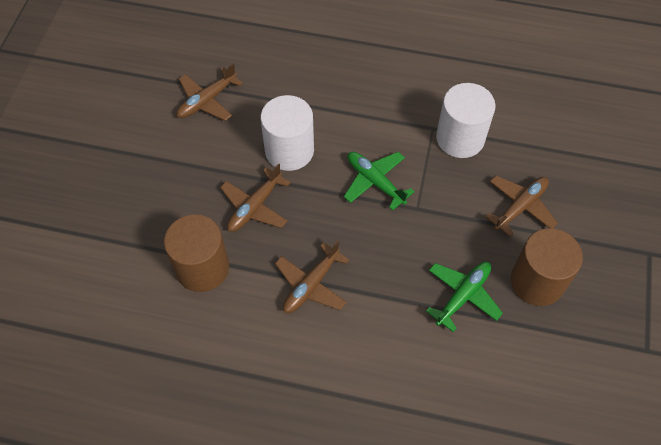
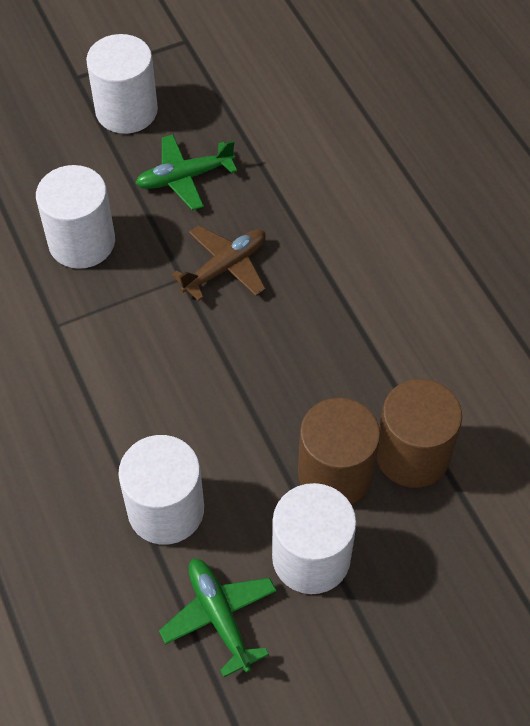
brown plane: 4 -> 1
white cylinder: 2 -> 4

